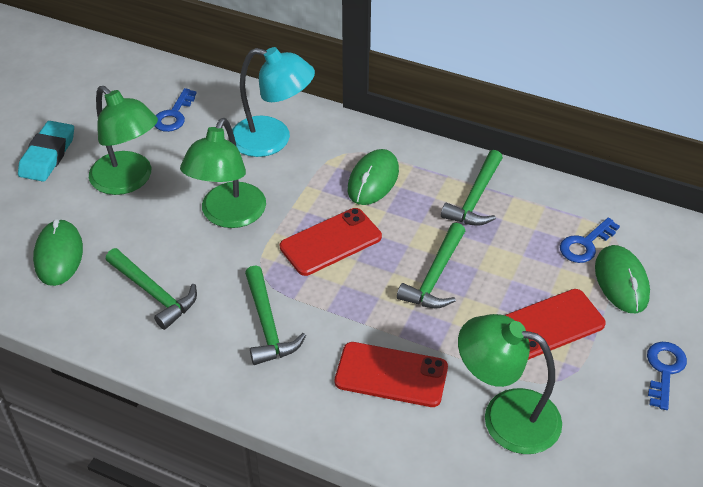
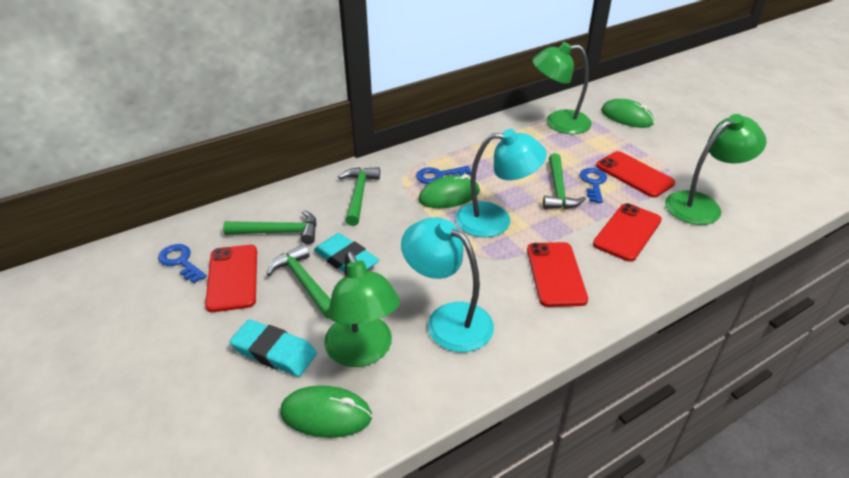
red phone: 3 -> 4
turquoise eraser: 1 -> 2
turquoise lamp: 1 -> 2

